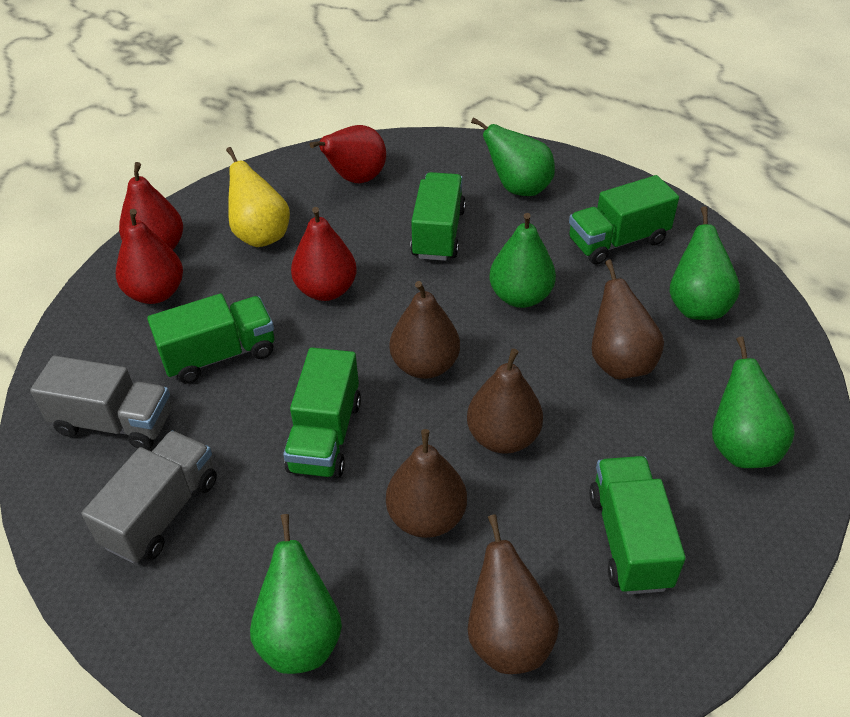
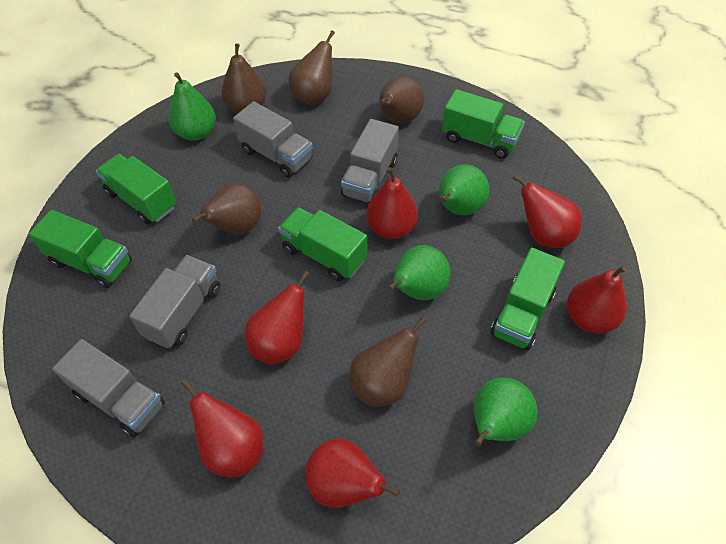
green pear: 5 -> 4
grey truck: 2 -> 4
red pear: 4 -> 6
yellow pear: 1 -> 0

